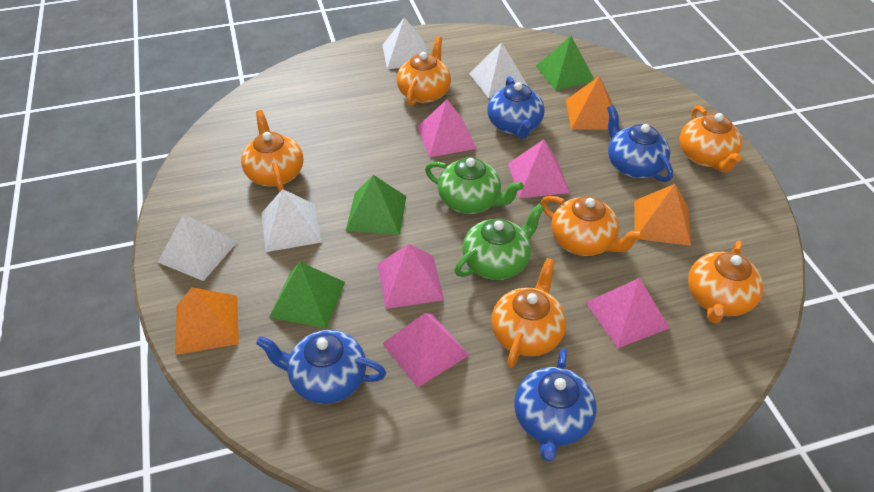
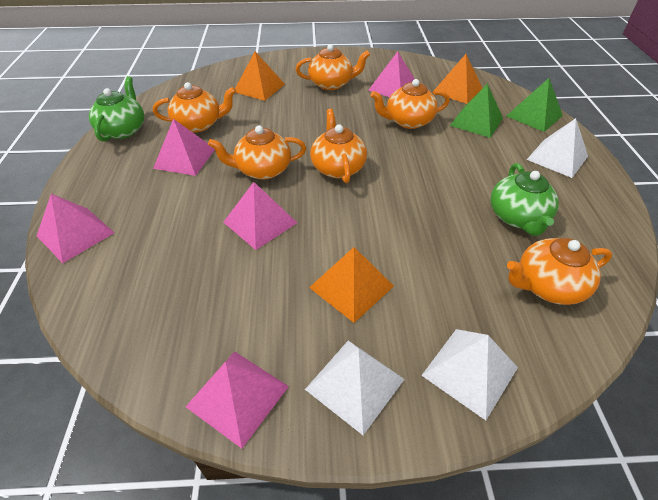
blue teapot: 4 -> 0
green pyramid: 3 -> 2
white pyramid: 4 -> 3

